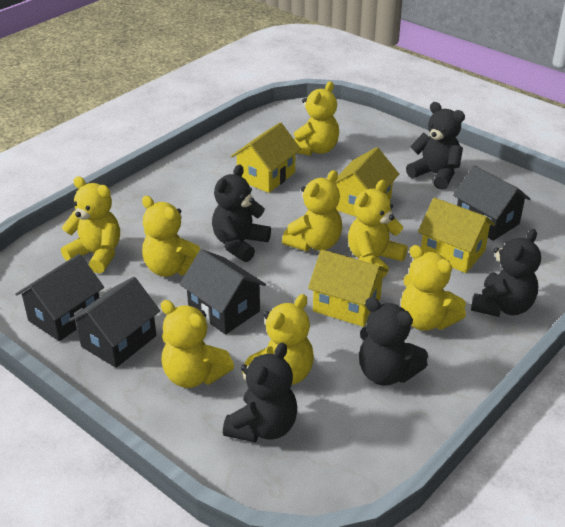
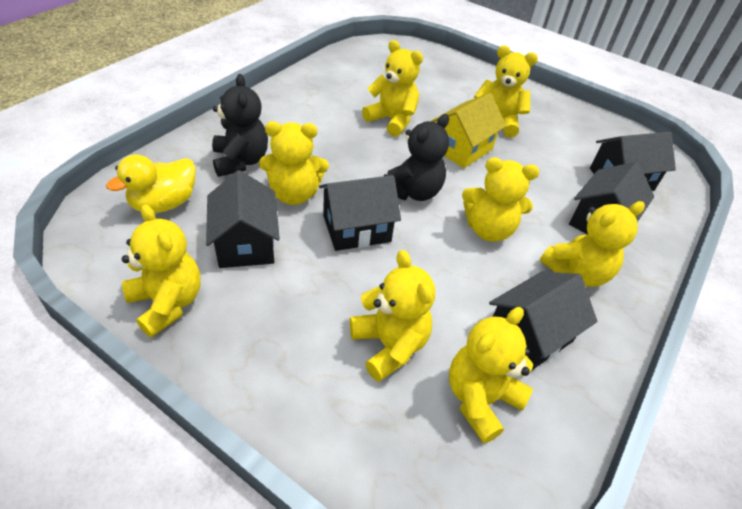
black house: 4 -> 5
black teddy bear: 5 -> 2
yellow duck: 0 -> 1
yellow house: 4 -> 1

